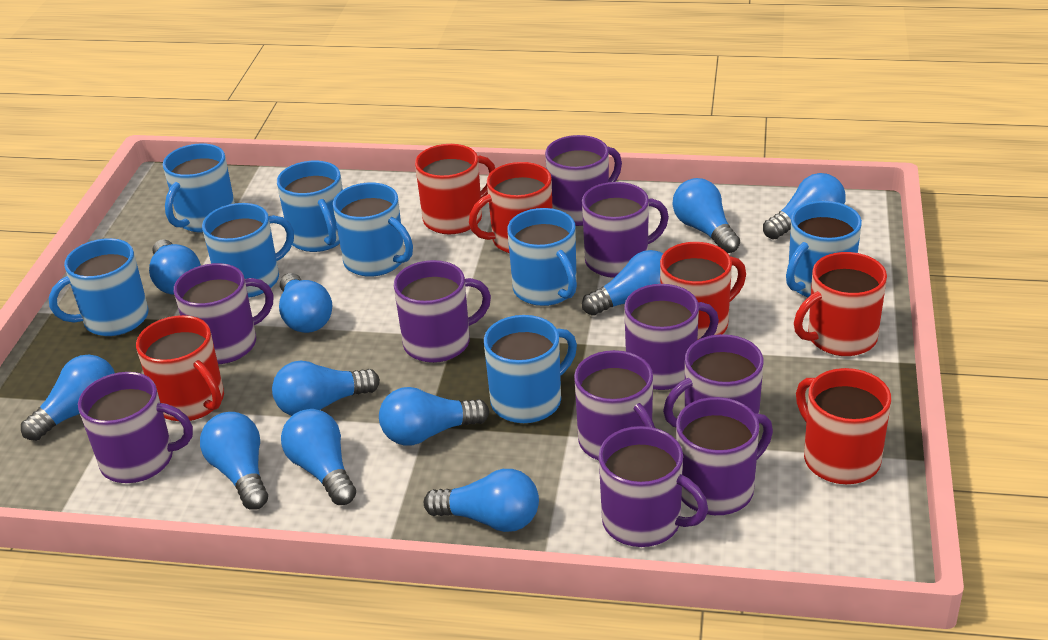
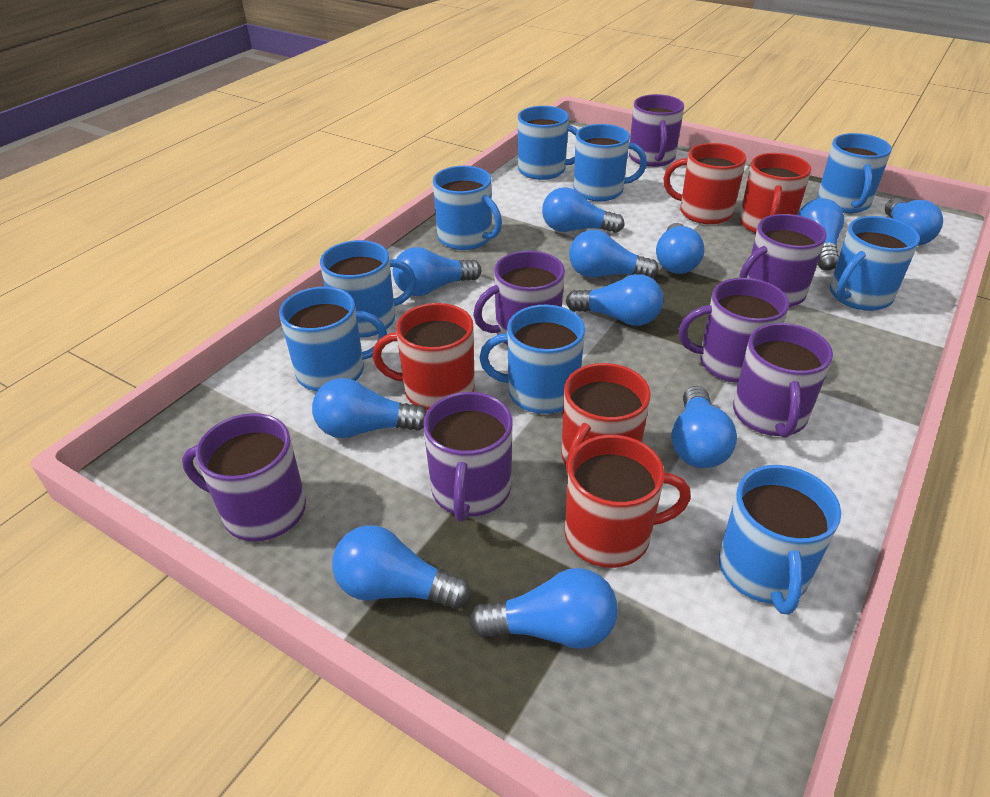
blue mug: 8 -> 9
purple mug: 10 -> 7
red mug: 6 -> 5

